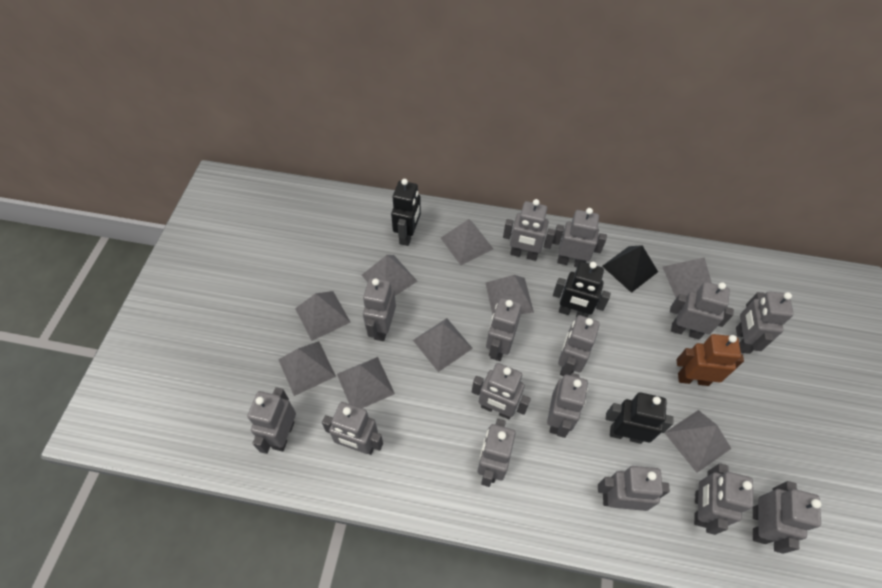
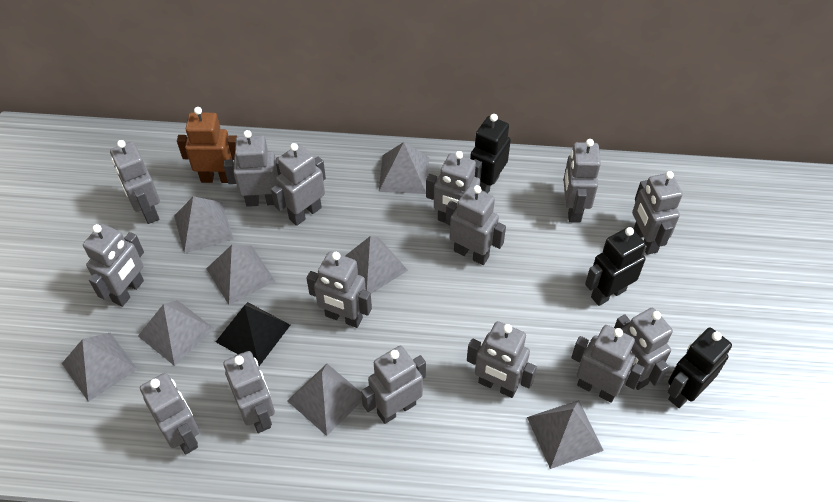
grey pyramid: 9 -> 8

